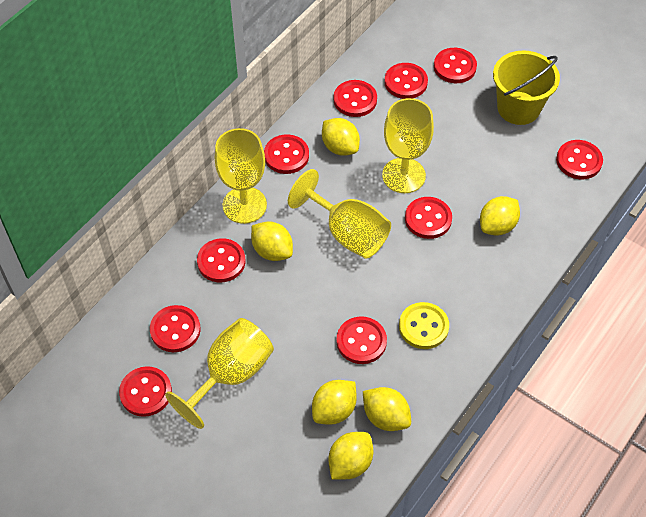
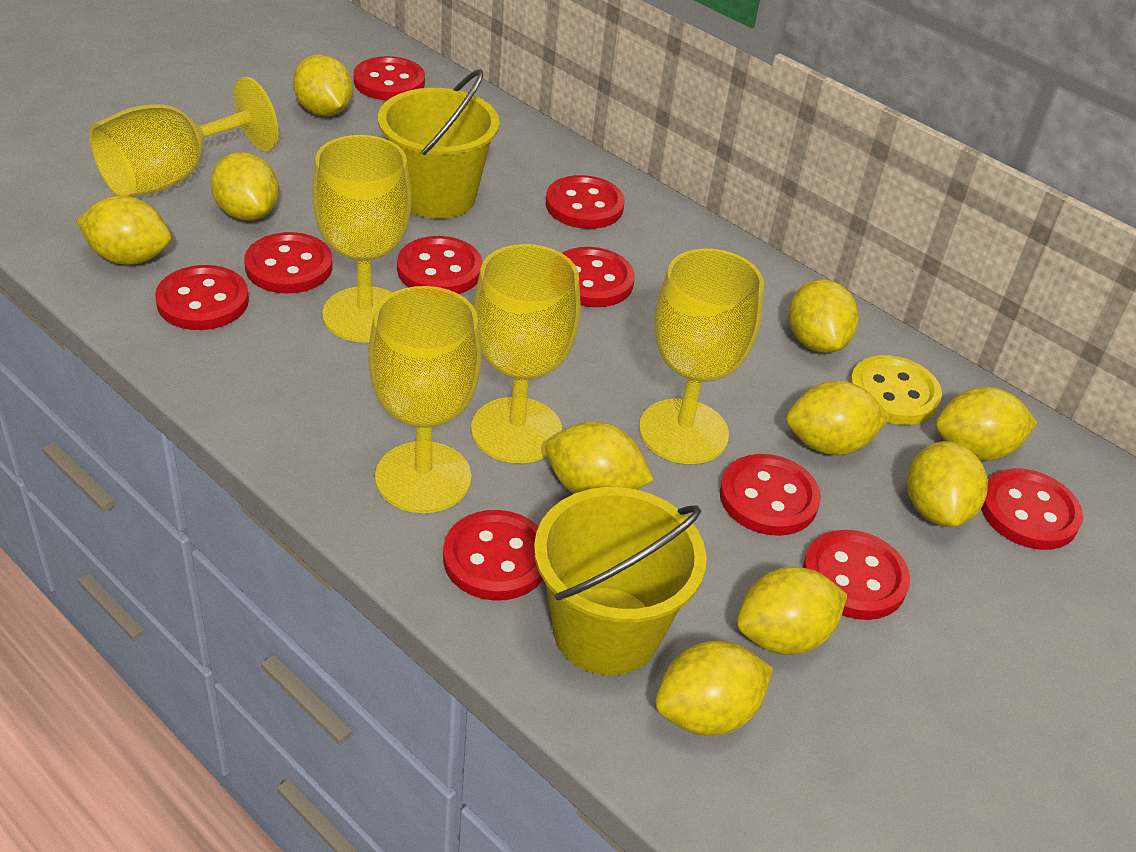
yellow bucket: 1 -> 2
yellow goblet: 4 -> 5
yellow lemon: 6 -> 10

